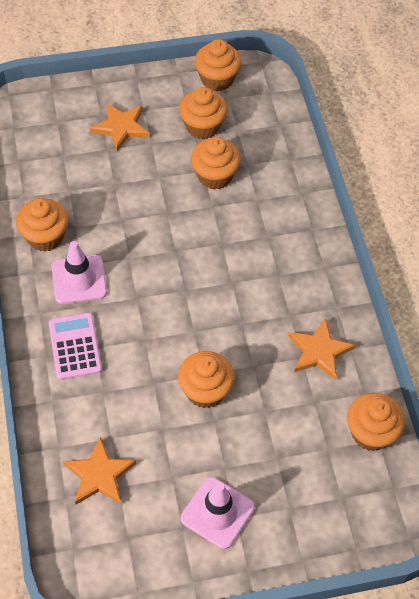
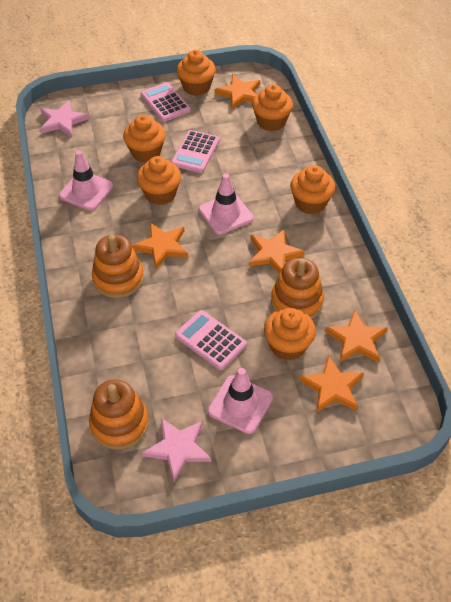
orange stacking toy: 0 -> 3
orange star: 3 -> 5
pink calculator: 1 -> 3
pink star: 0 -> 2
pink traffic cone: 2 -> 3

